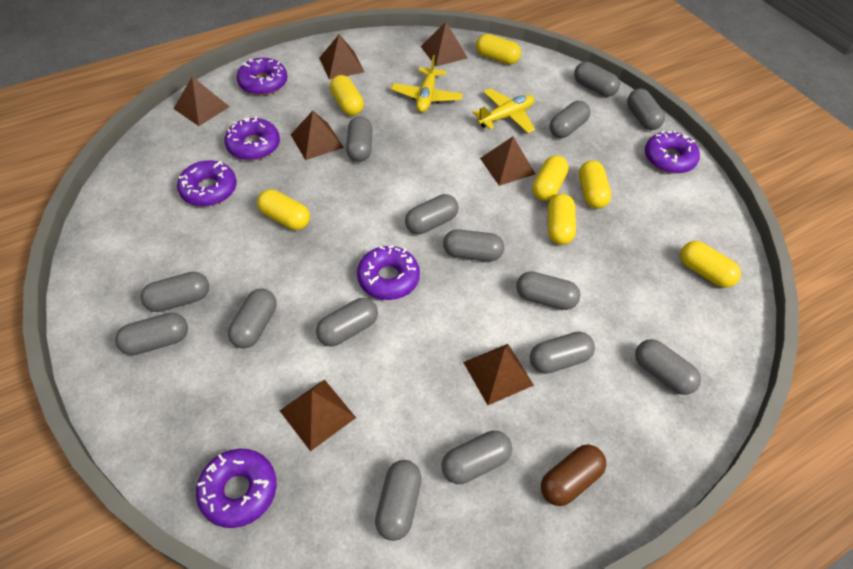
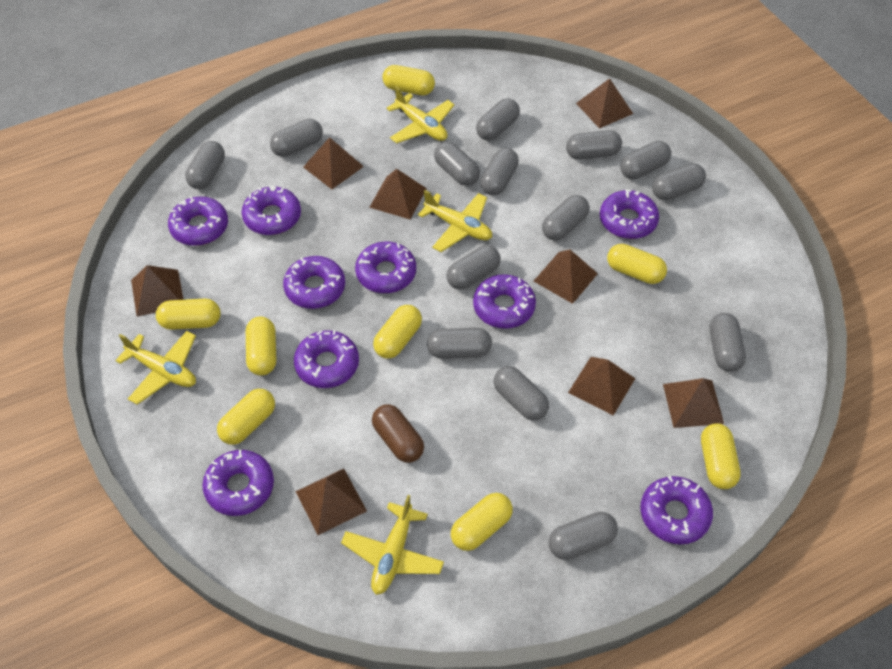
brown pyramid: 7 -> 8
grey capsule: 15 -> 14
purple donut: 6 -> 9
yellow capsule: 7 -> 8
yellow plane: 2 -> 4

